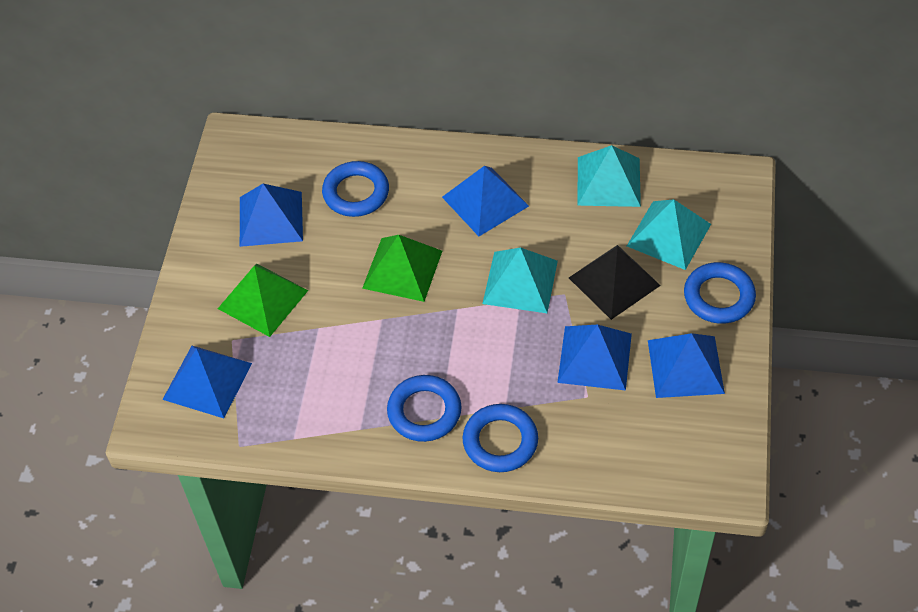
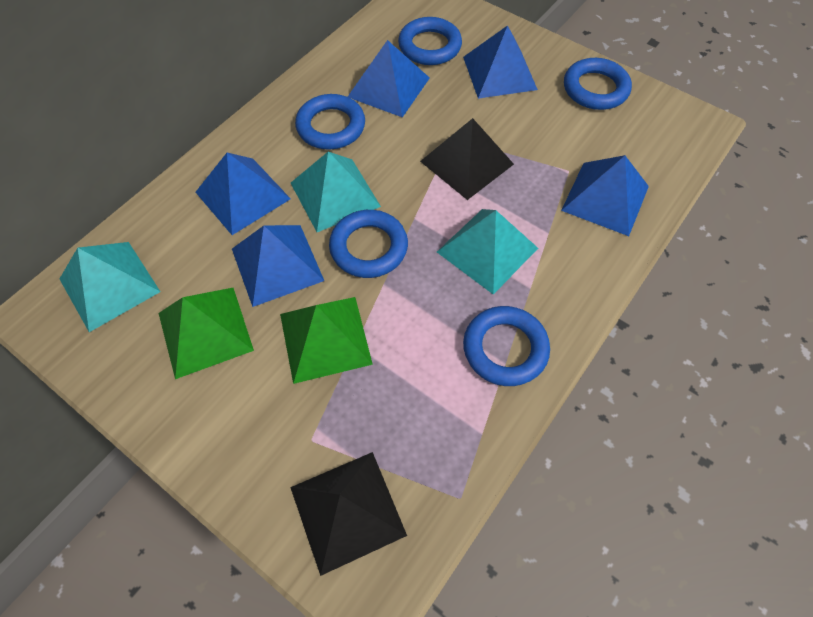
black pyramid: 1 -> 2
blue ring: 4 -> 5

